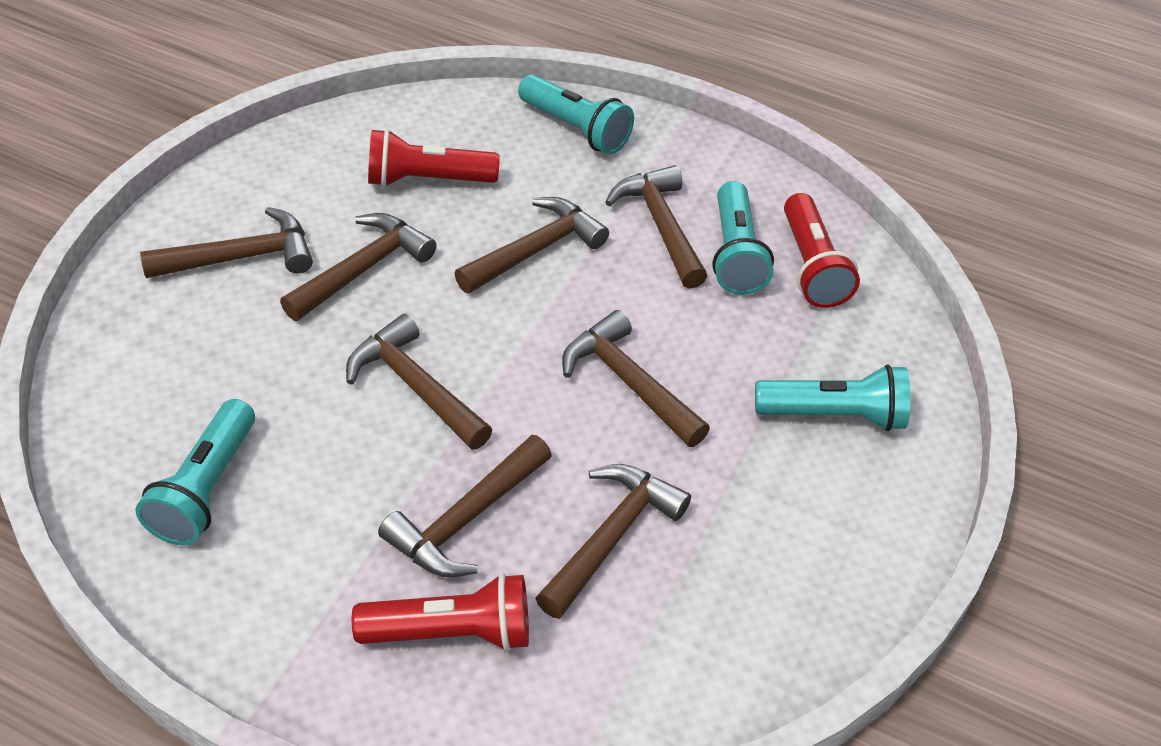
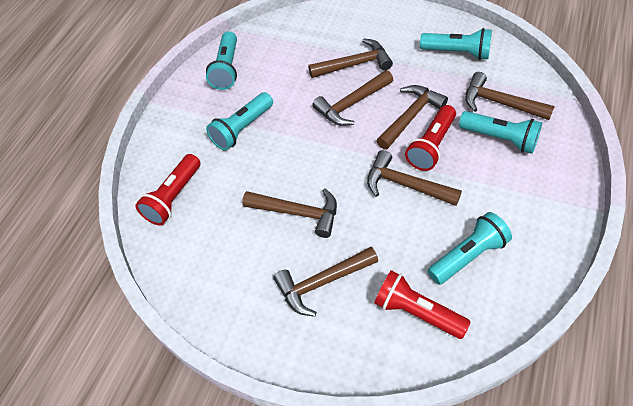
brown hammer: 8 -> 7
turquoise flashlight: 4 -> 5

